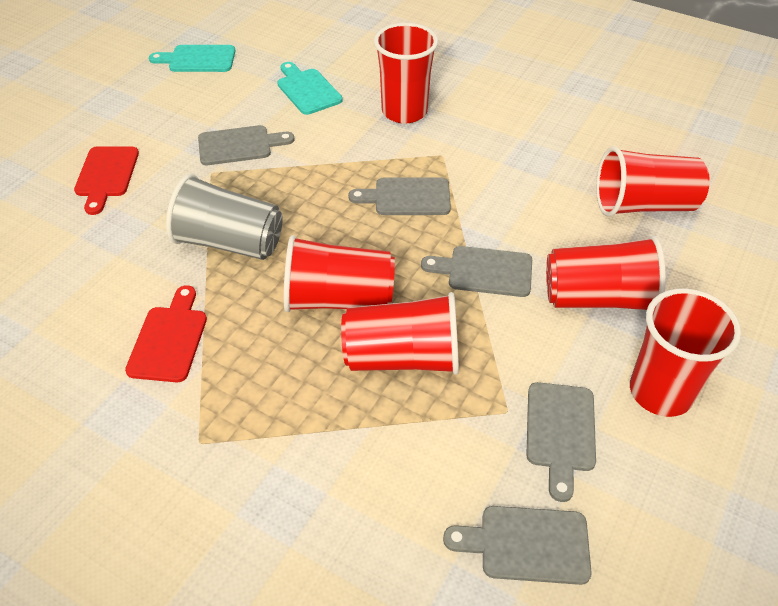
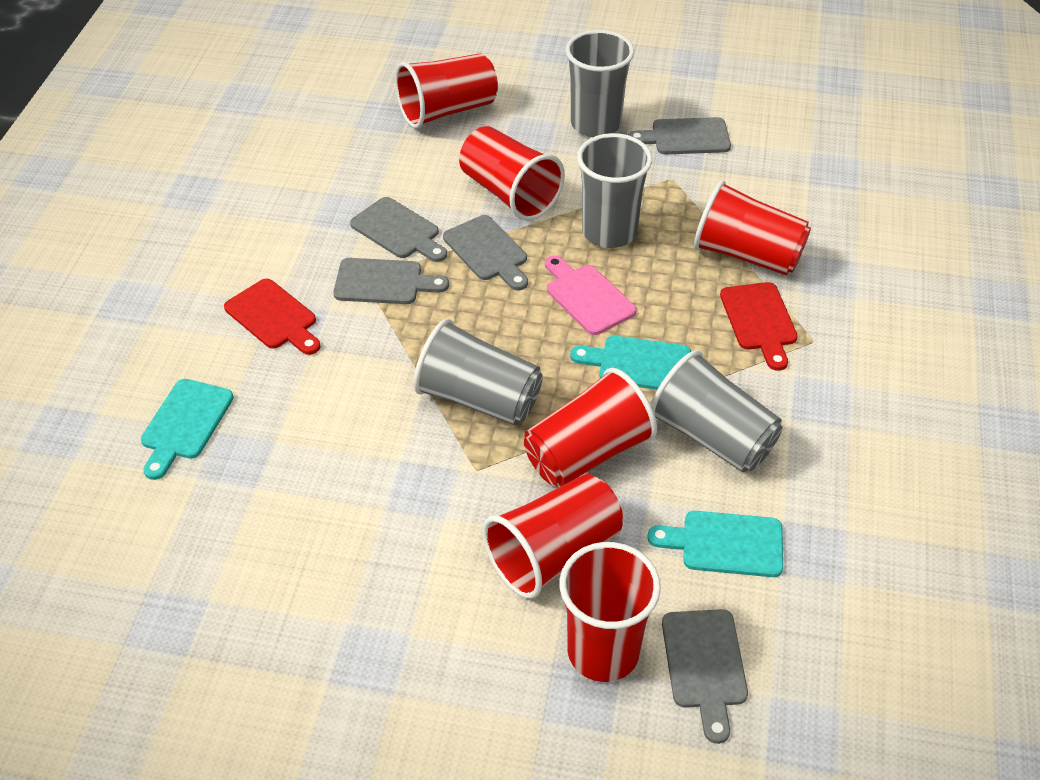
grey cup: 1 -> 4
pink cutting board: 0 -> 1
turquoise cutting board: 2 -> 3

